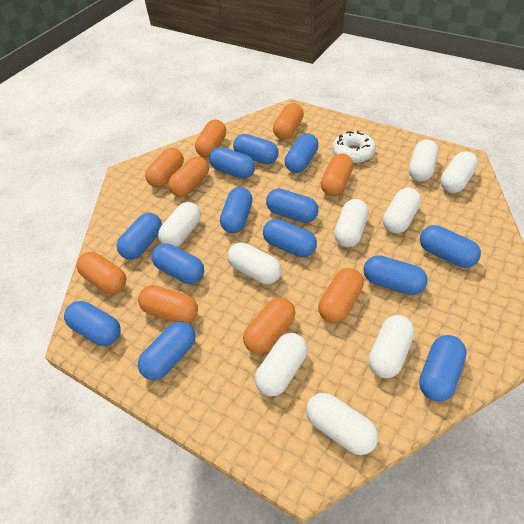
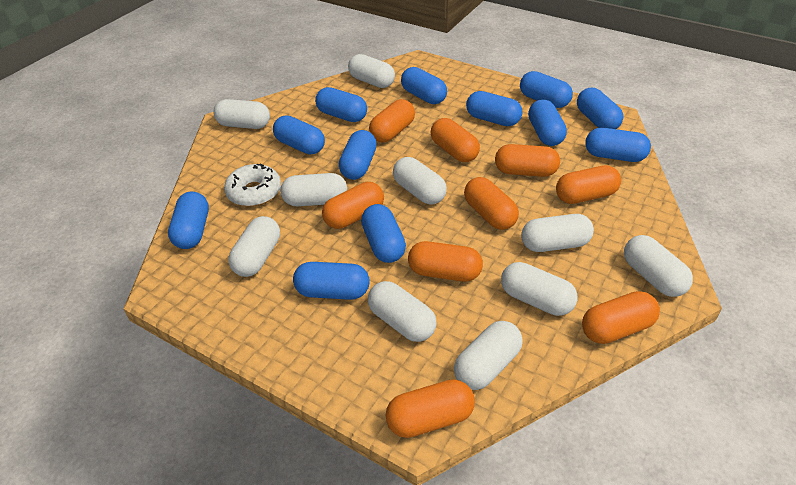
blue capsule: 13 -> 12
white capsule: 9 -> 10

